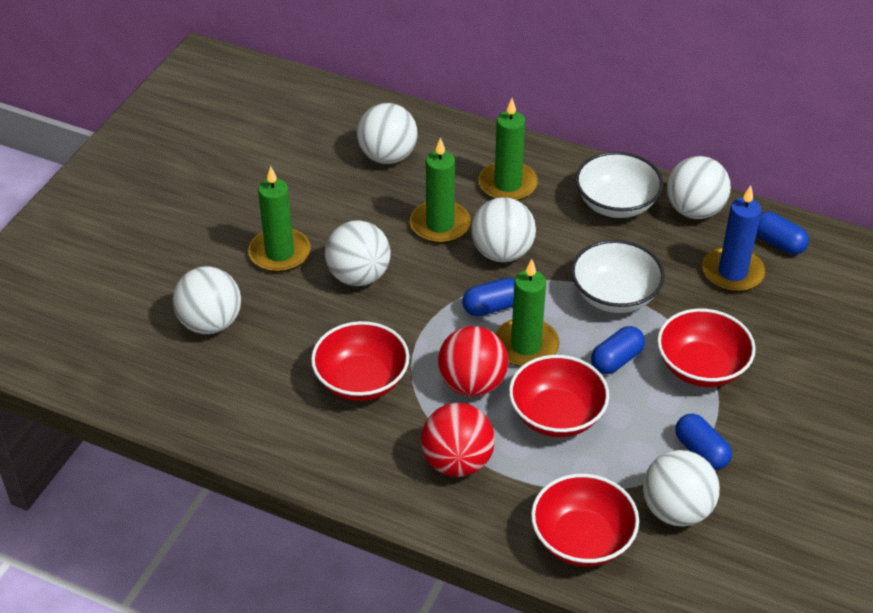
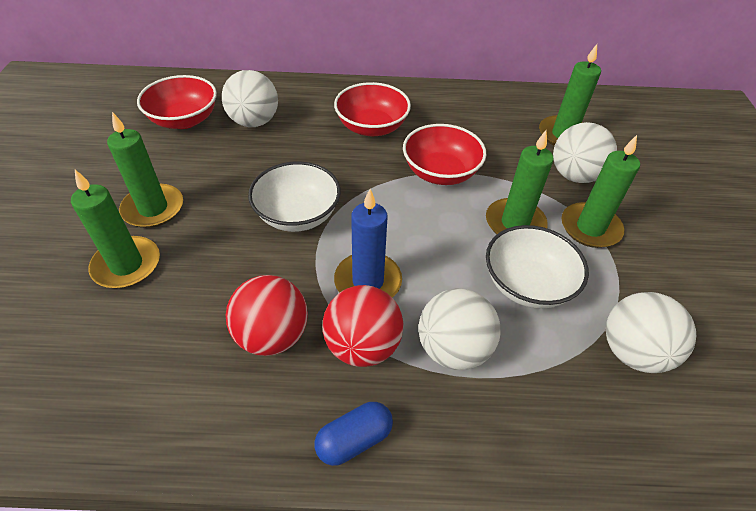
blue capsule: 4 -> 1
green candle: 4 -> 5
red bowl: 4 -> 3
white ball: 6 -> 4

